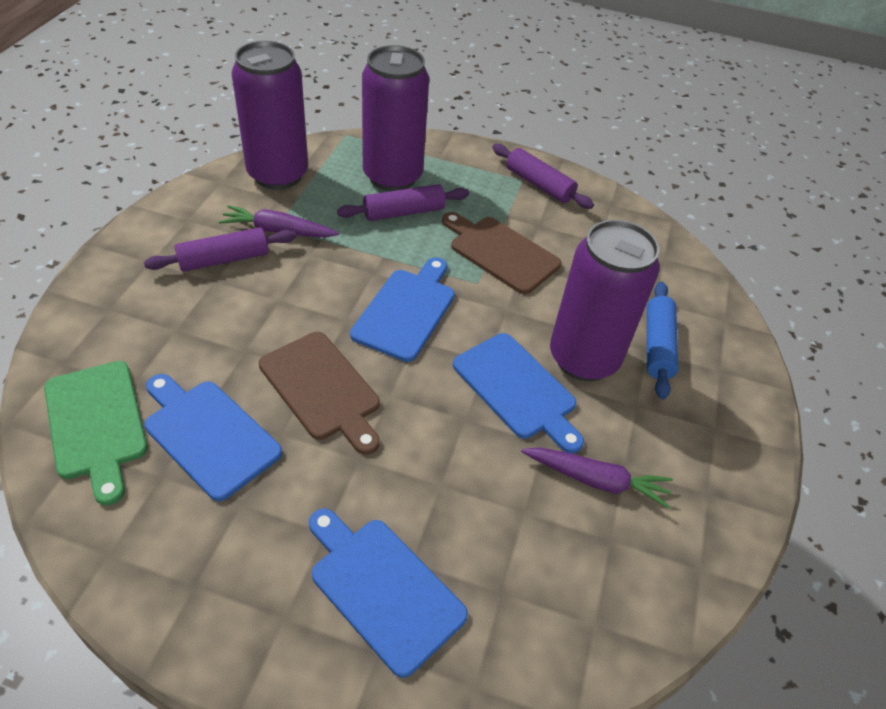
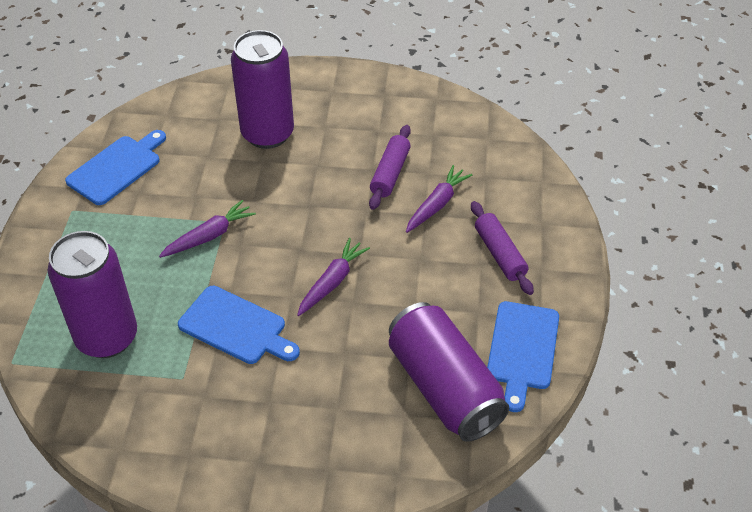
blue cutting board: 4 -> 3
blue rolling pin: 1 -> 0
brown cutting board: 2 -> 0
green cutting board: 1 -> 0
purple carrot: 2 -> 3
purple rolling pin: 3 -> 2

